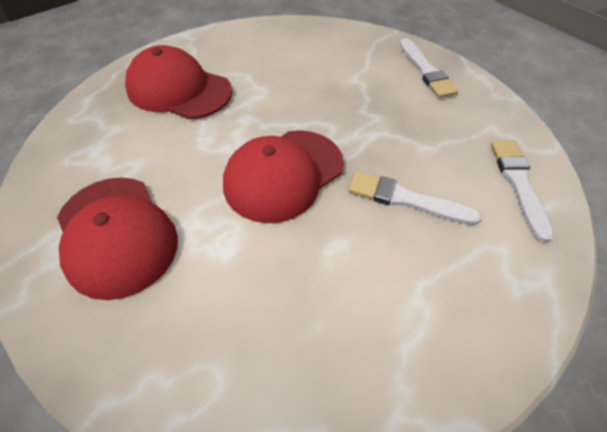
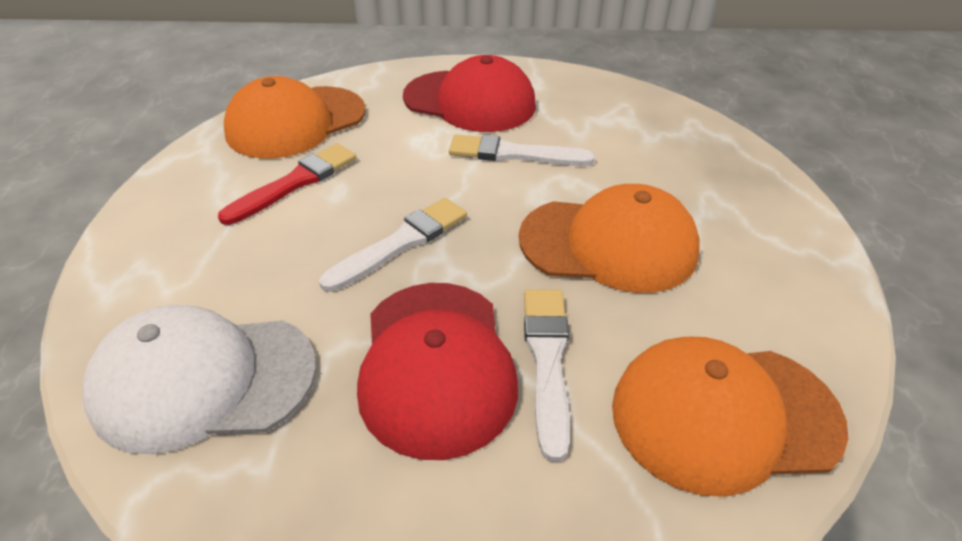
orange cap: 0 -> 3
red brush: 0 -> 1
red cap: 3 -> 2
white cap: 0 -> 1

